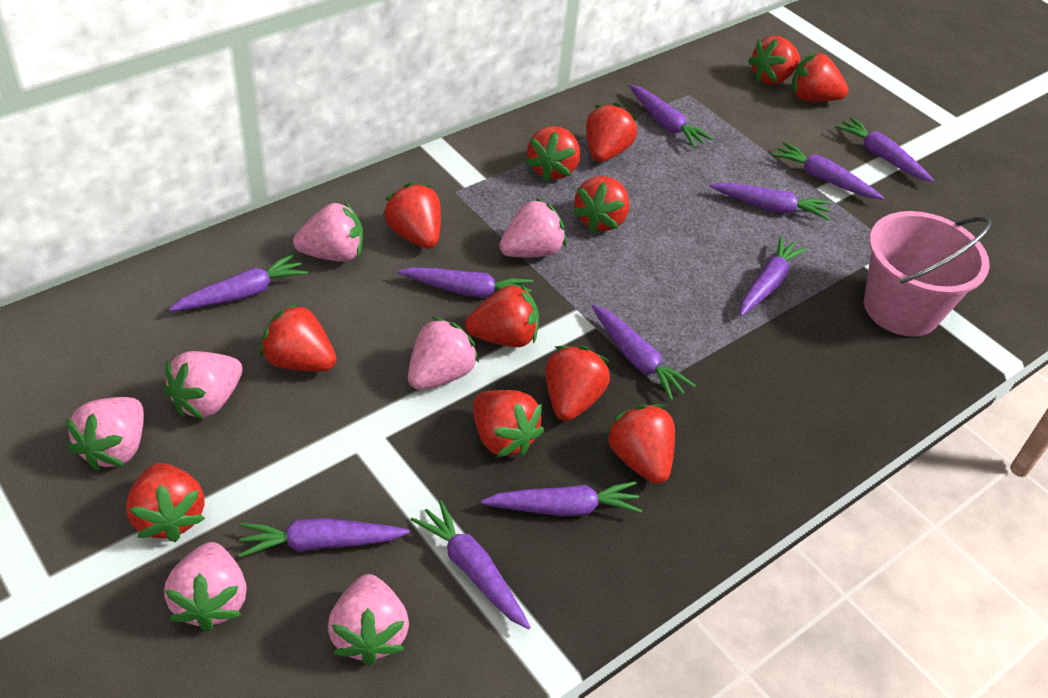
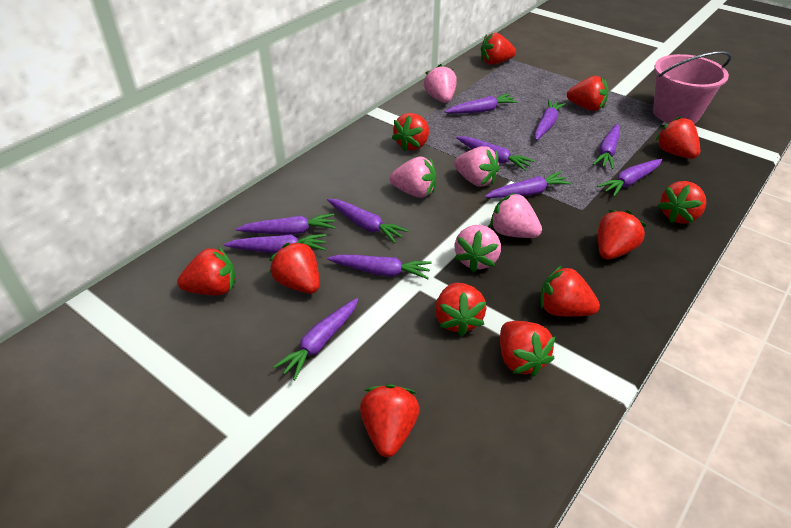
pink strawberry: 7 -> 5

